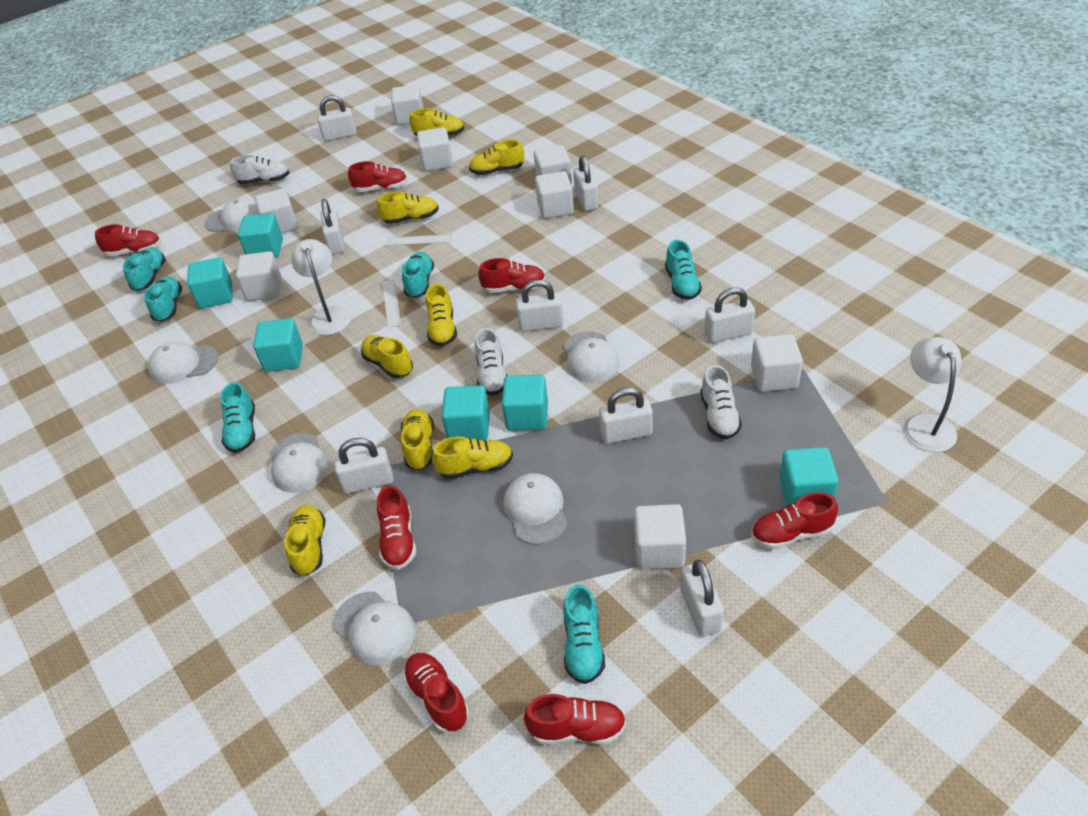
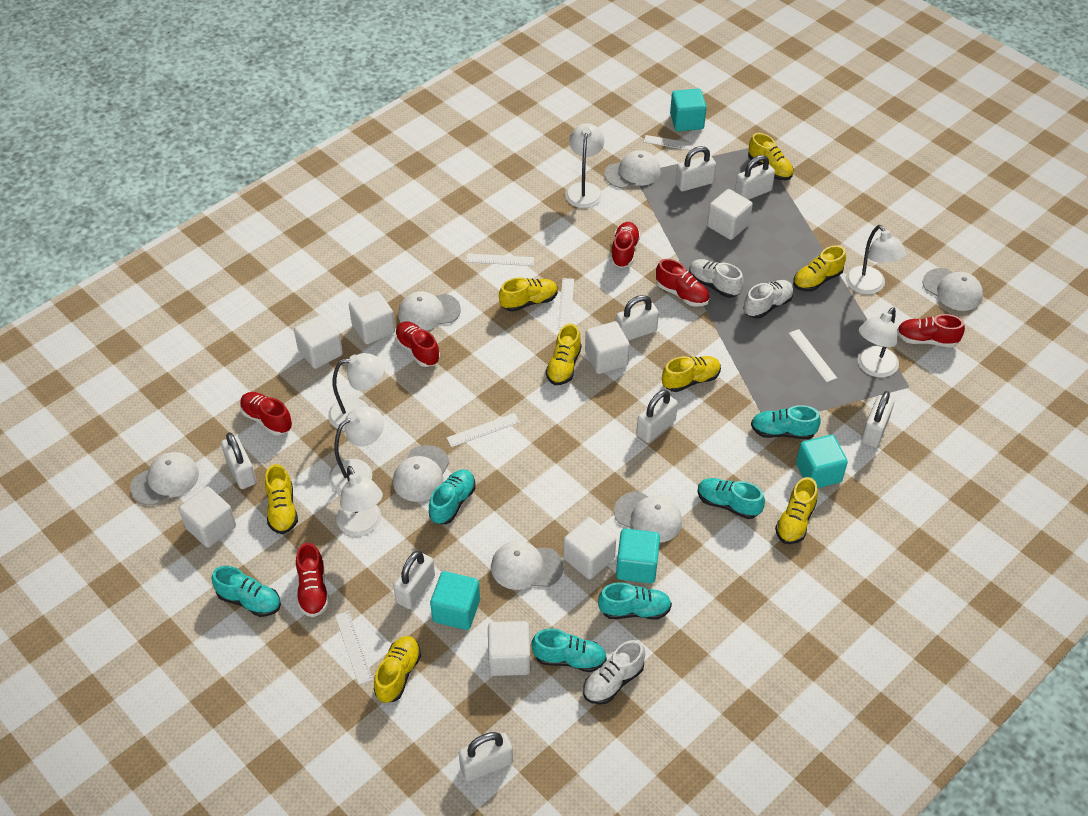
red shoe: 7 -> 6
turquoise cube: 6 -> 4
white cap: 6 -> 7
white cube: 8 -> 7
white lamp: 2 -> 6
white ruler: 2 -> 6

